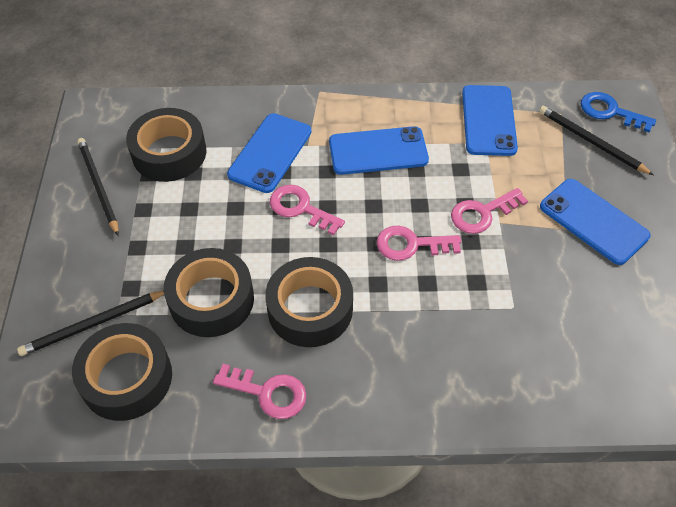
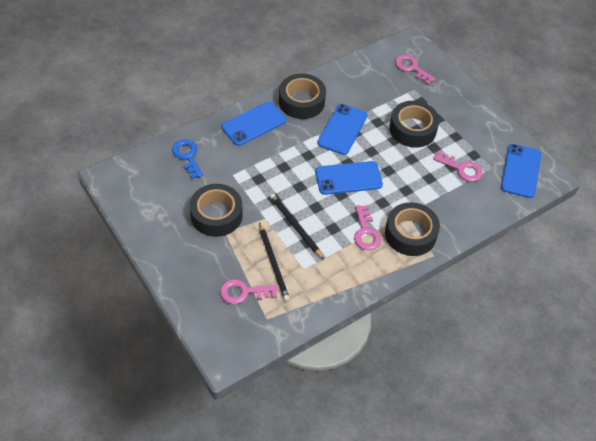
black pencil: 3 -> 2

